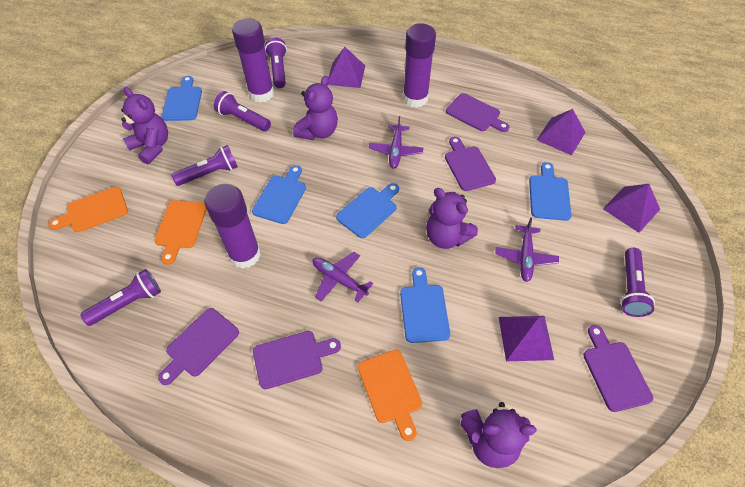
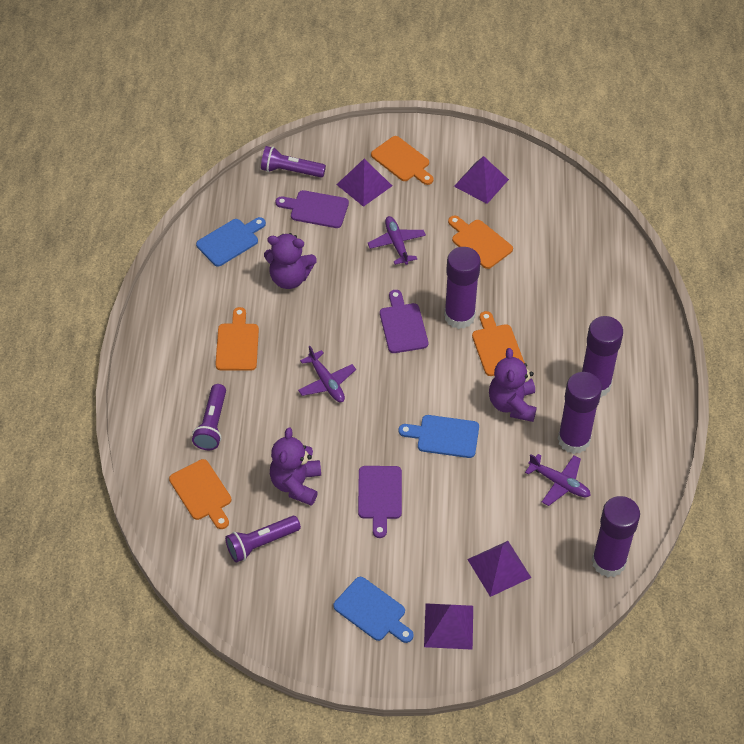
blue cutting board: 5 -> 3
orange cutting board: 3 -> 5
purple cutting board: 5 -> 3
purple flashlight: 5 -> 3
purple glue stick: 3 -> 4
purple teddy bear: 4 -> 3

